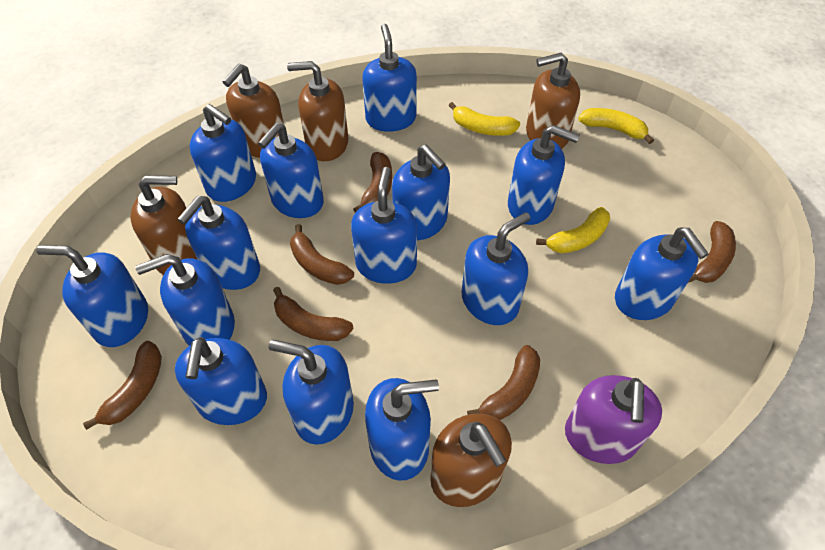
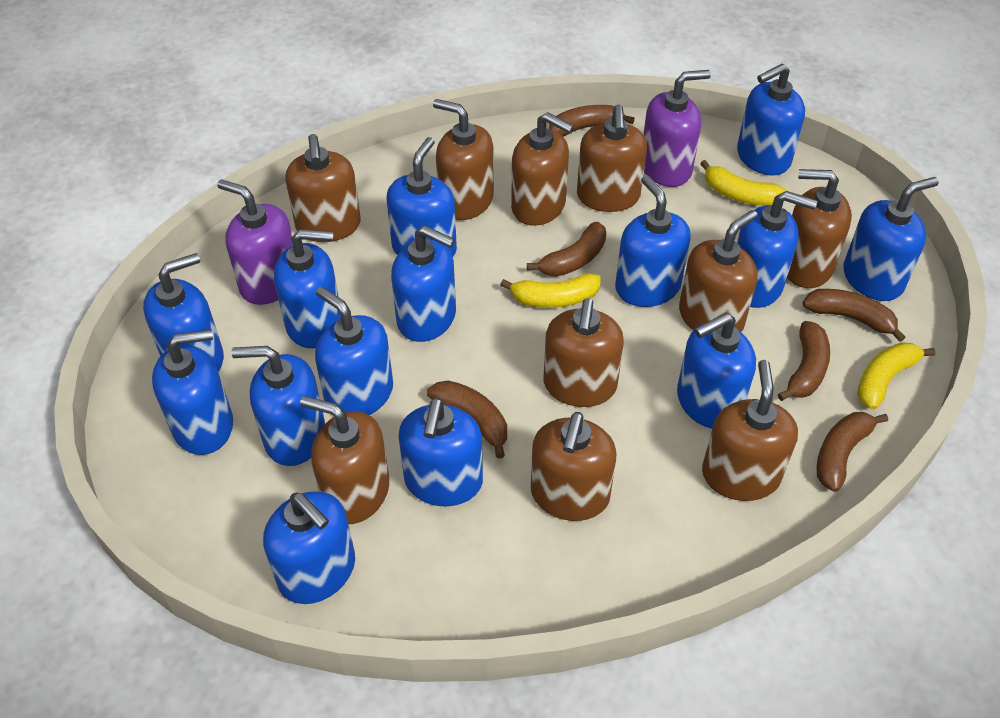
brown soap dispenser: 5 -> 10
purple soap dispenser: 1 -> 2

